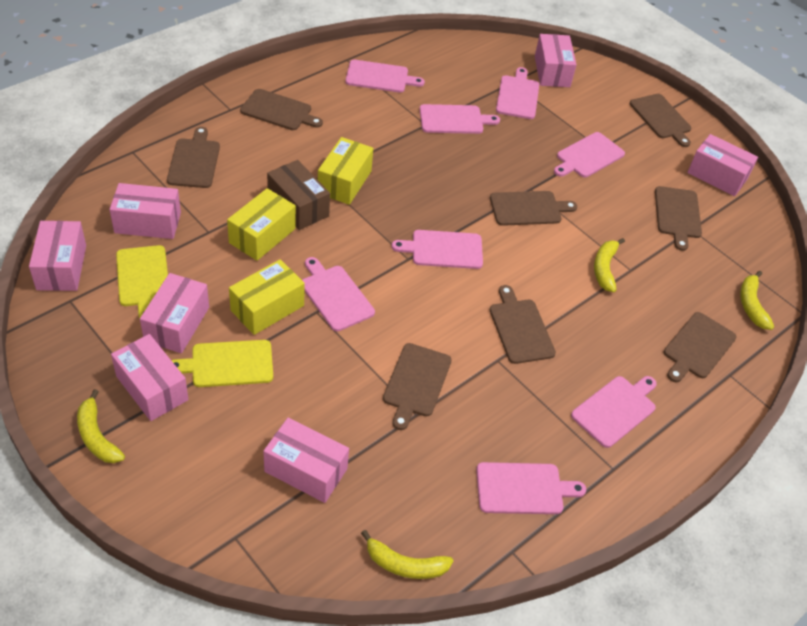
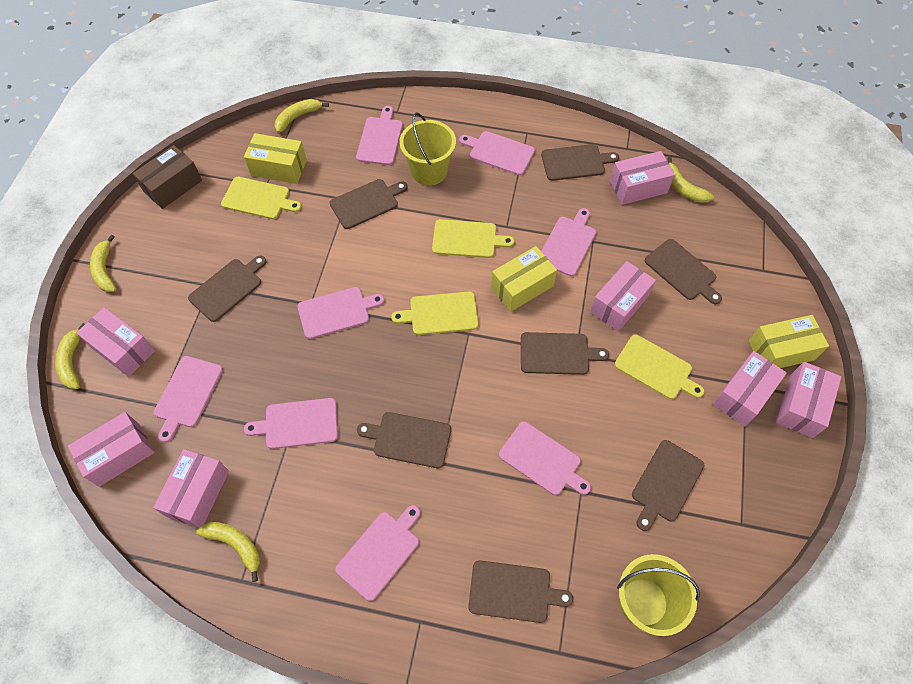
yellow banana: 4 -> 5
yellow bucket: 0 -> 2
yellow cutting board: 2 -> 4

